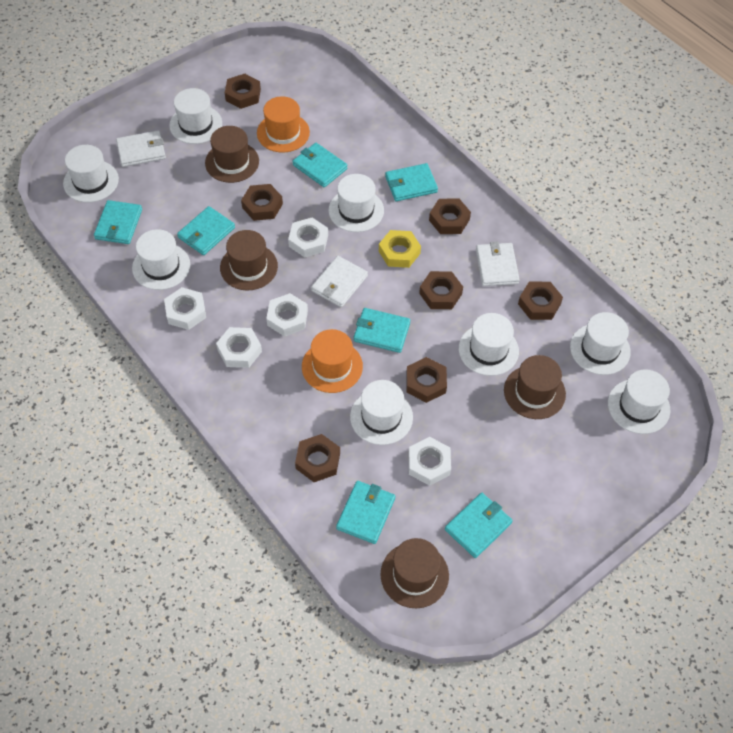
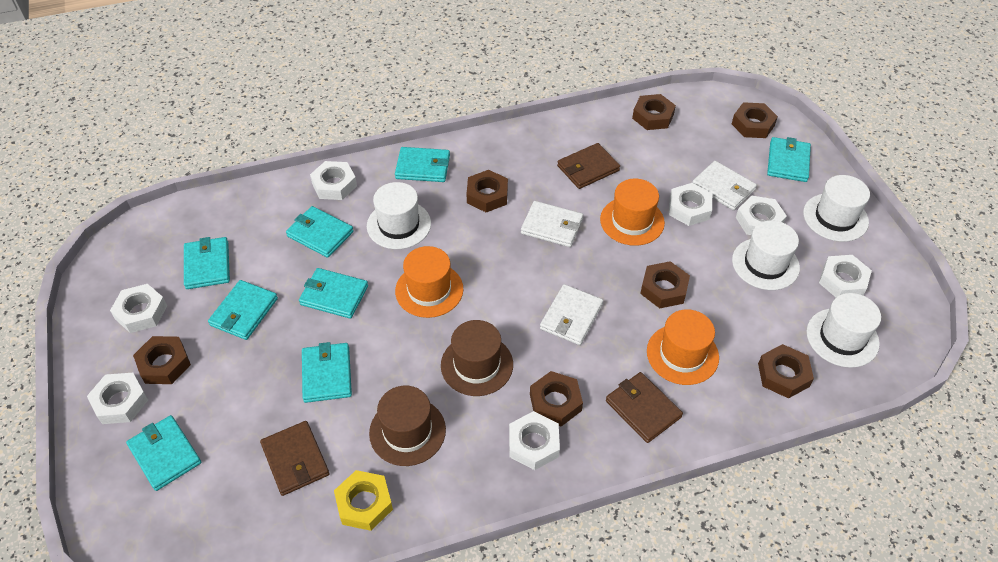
brown hat: 4 -> 2
brown wallet: 0 -> 3
orange hat: 2 -> 3
turquoise wallet: 7 -> 8
white hat: 8 -> 4
white nut: 5 -> 7

